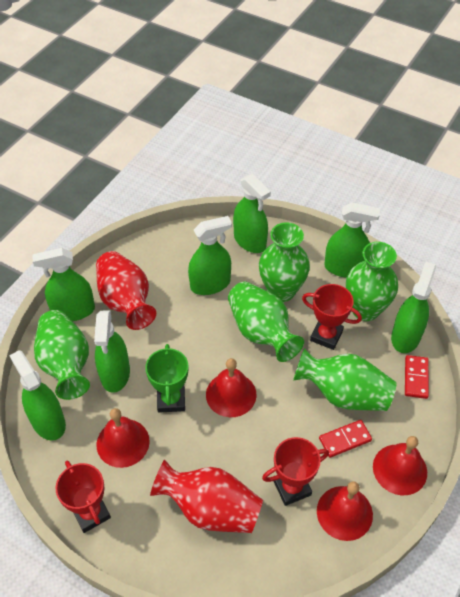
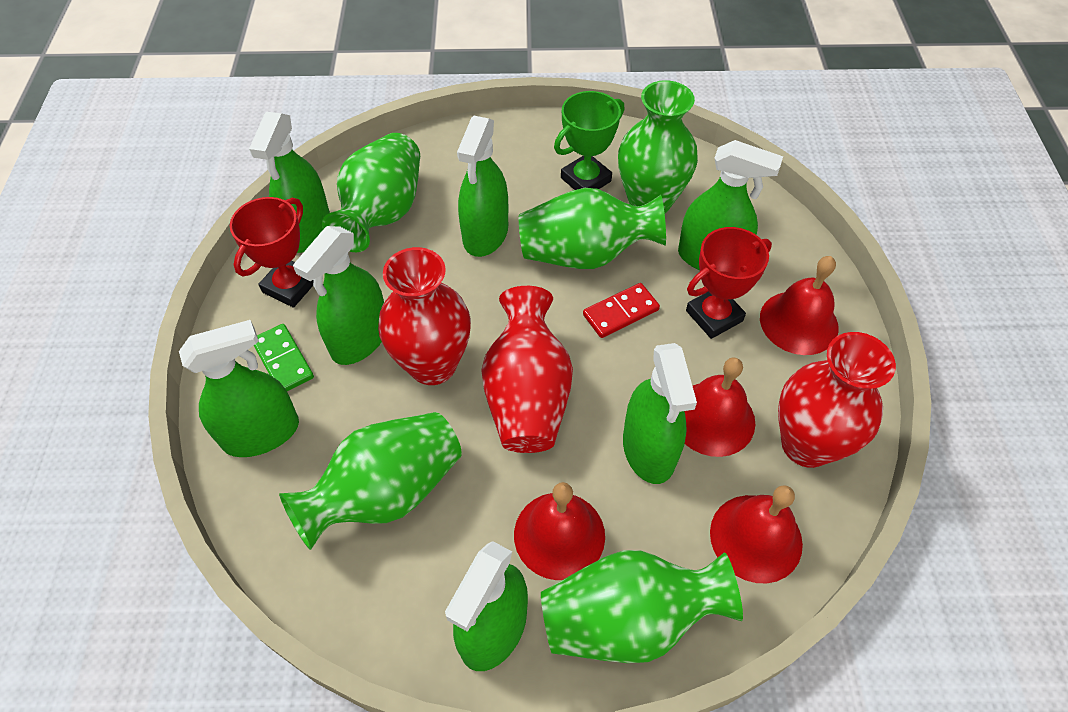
green domino: 0 -> 1
red domino: 2 -> 1
red trophy: 3 -> 2
red vase: 2 -> 3

